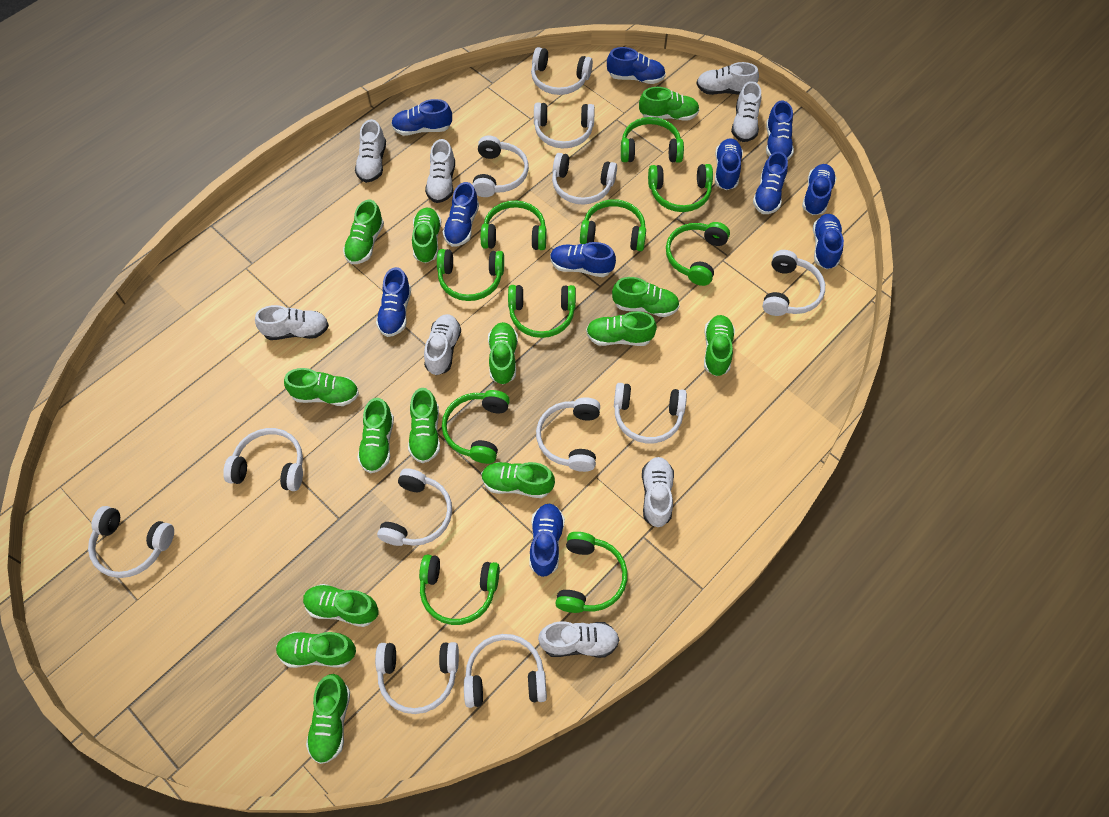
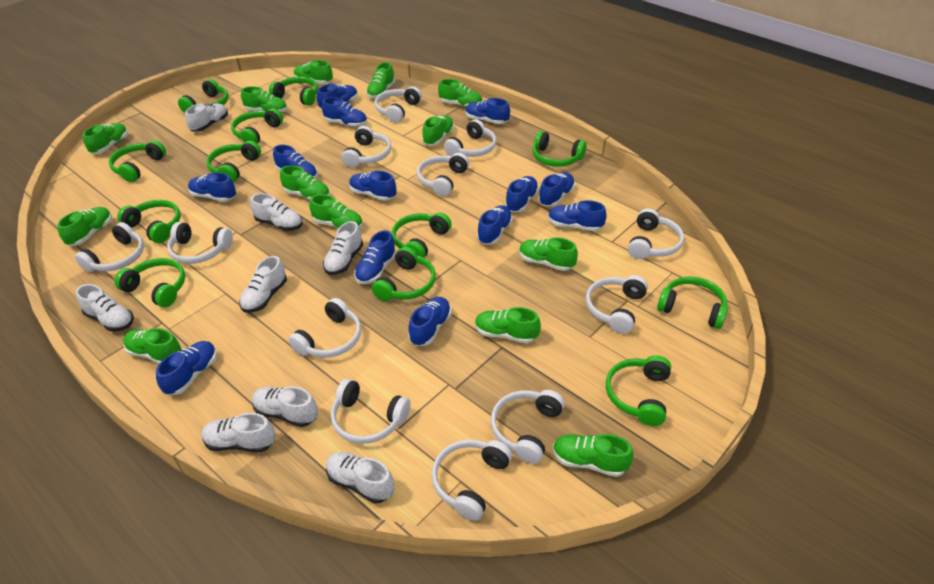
blue shoe: 11 -> 13
green headphones: 10 -> 12
green shoe: 14 -> 13

